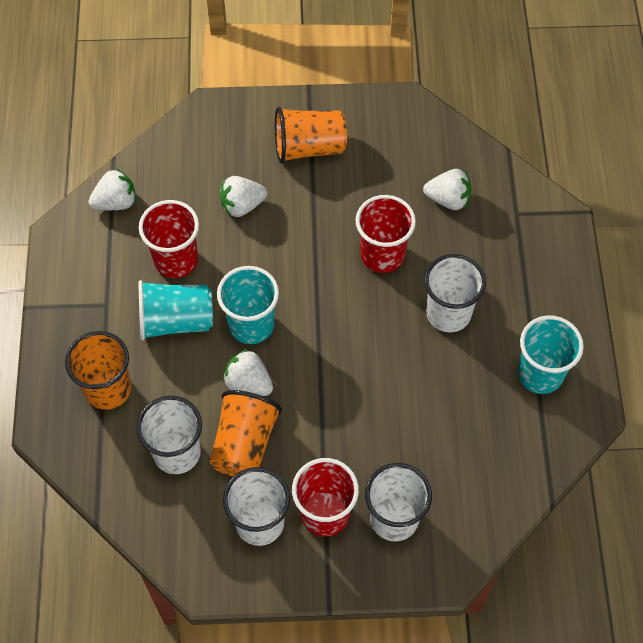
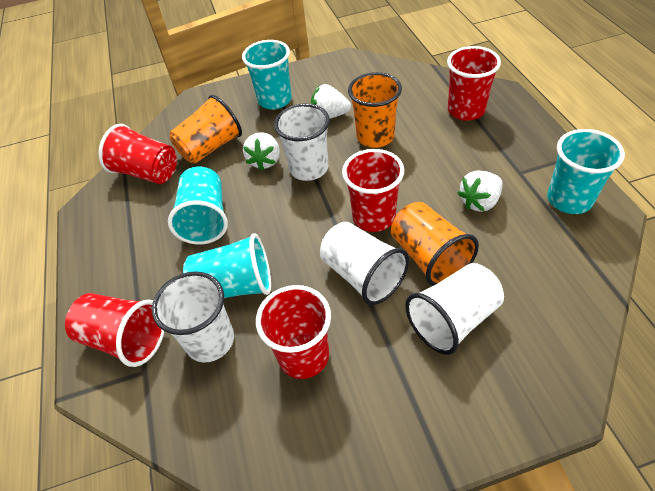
red cup: 3 -> 5
turquoise cup: 3 -> 4
white strawberry: 4 -> 3

